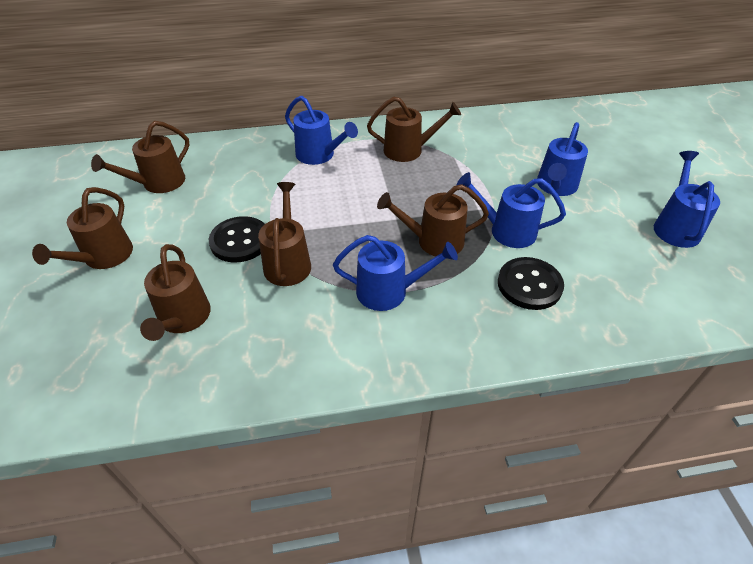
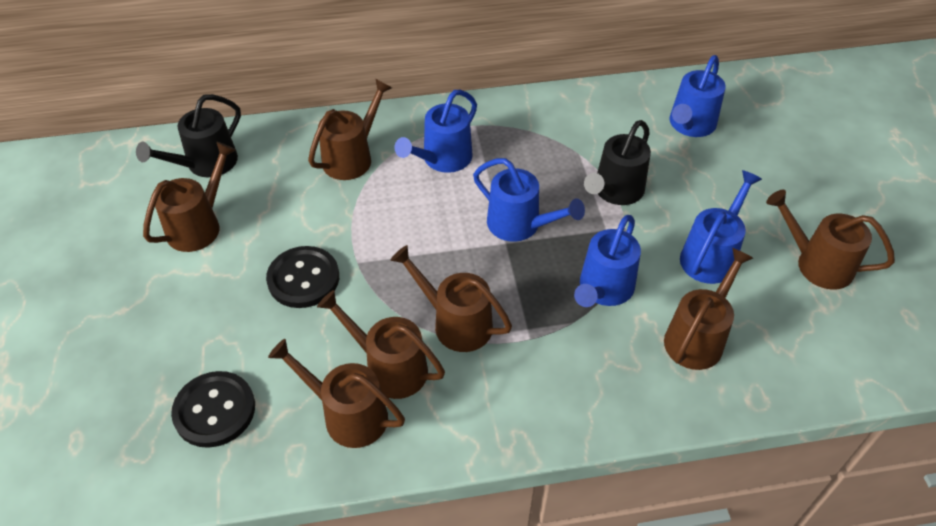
black watering can: 0 -> 2
brown watering can: 6 -> 7

